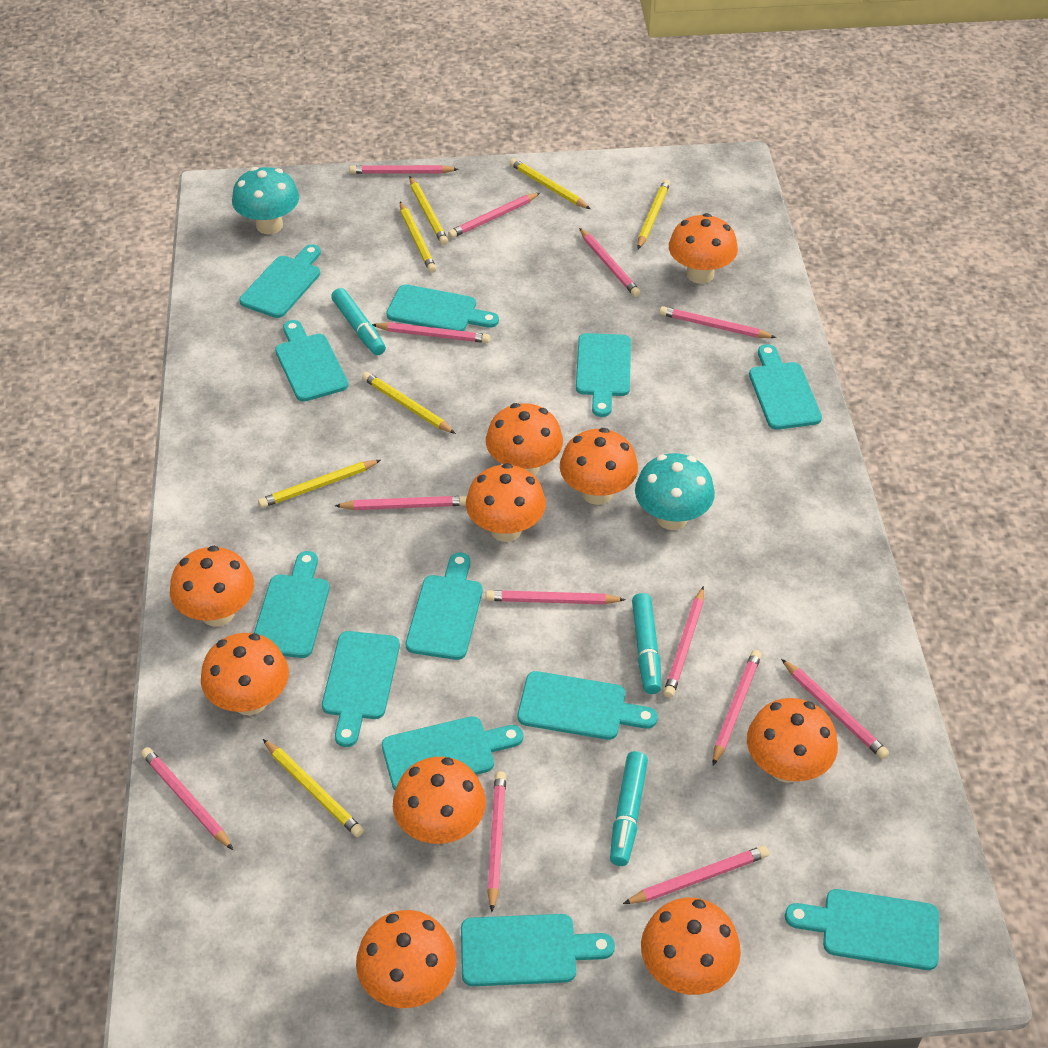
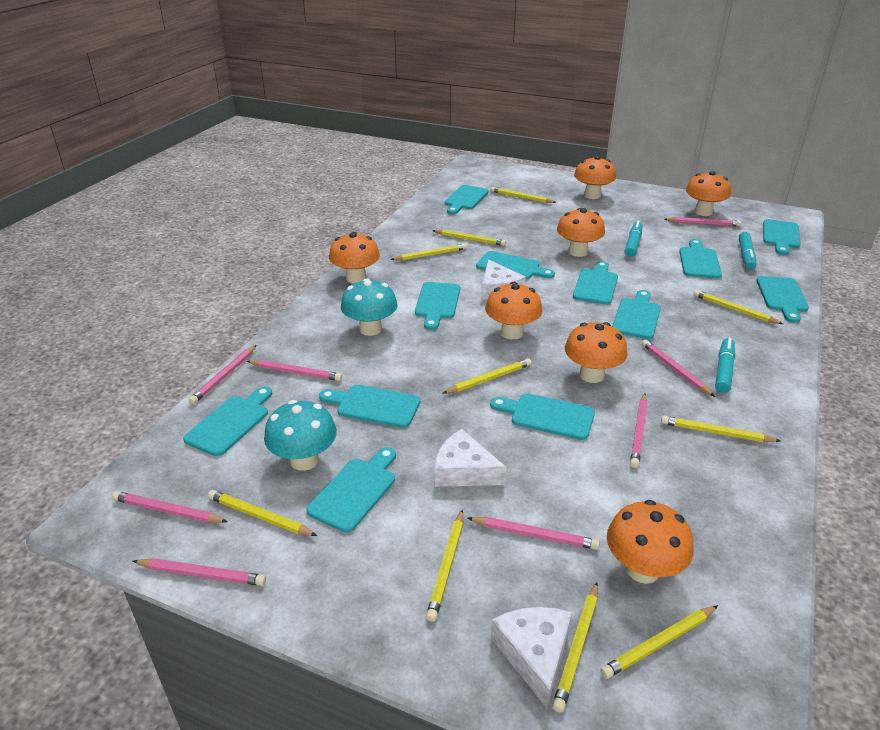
orange mushroom: 10 -> 7
pink pencil: 13 -> 8
white cheese: 0 -> 3
yellow pencil: 7 -> 10

